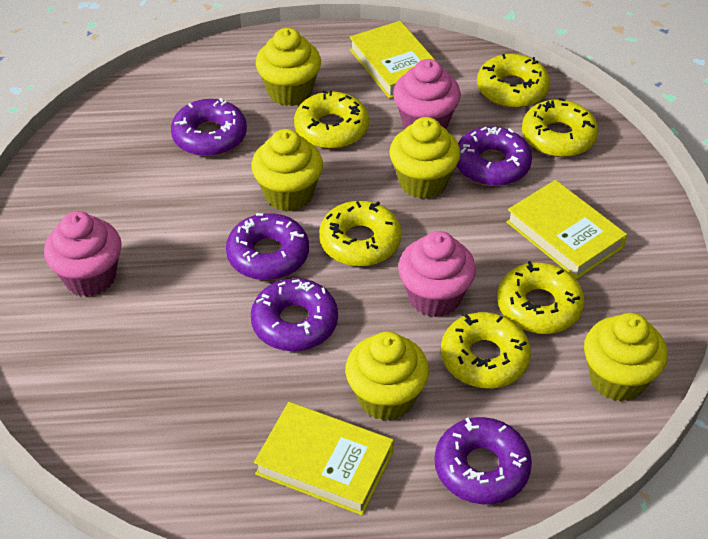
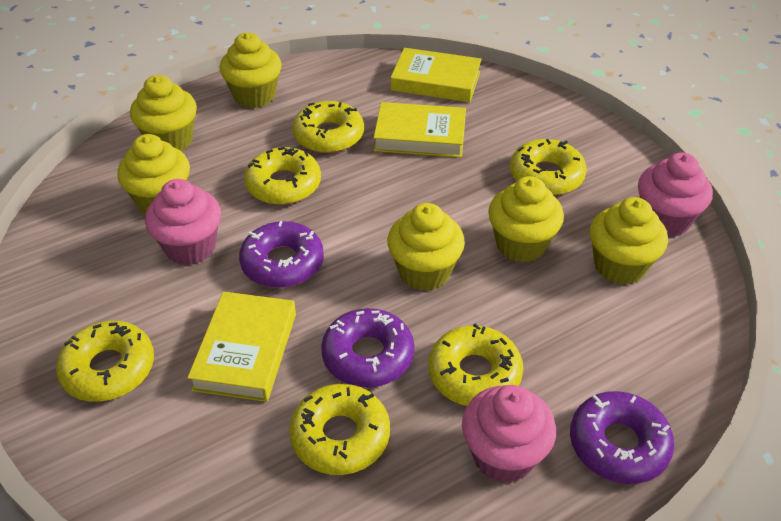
purple donut: 5 -> 3
yellow cupcake: 5 -> 6

